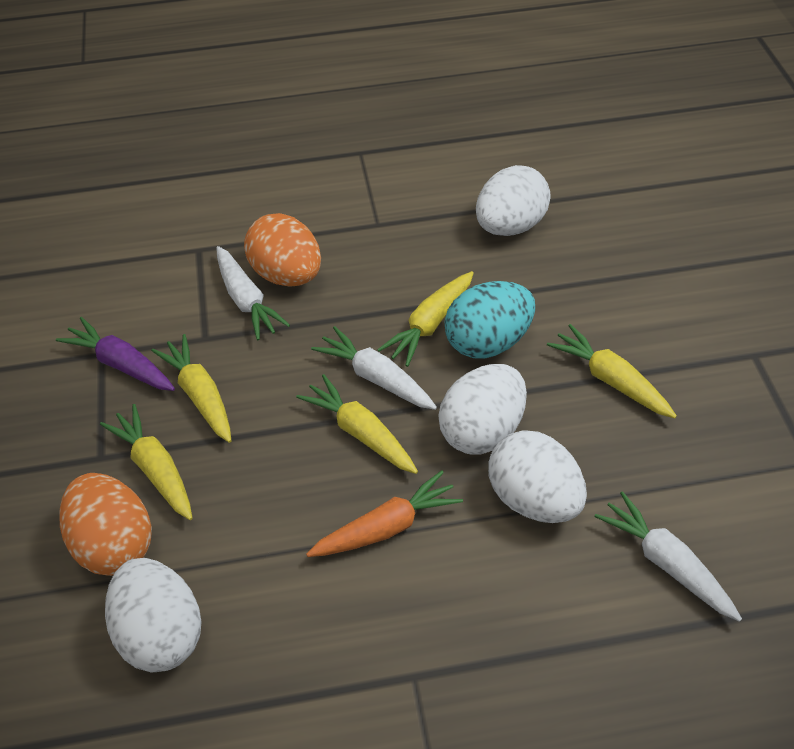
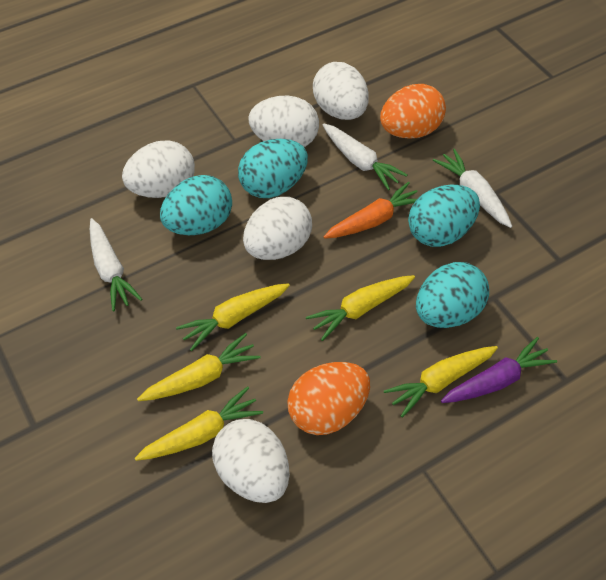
turquoise egg: 1 -> 4
white egg: 4 -> 5

